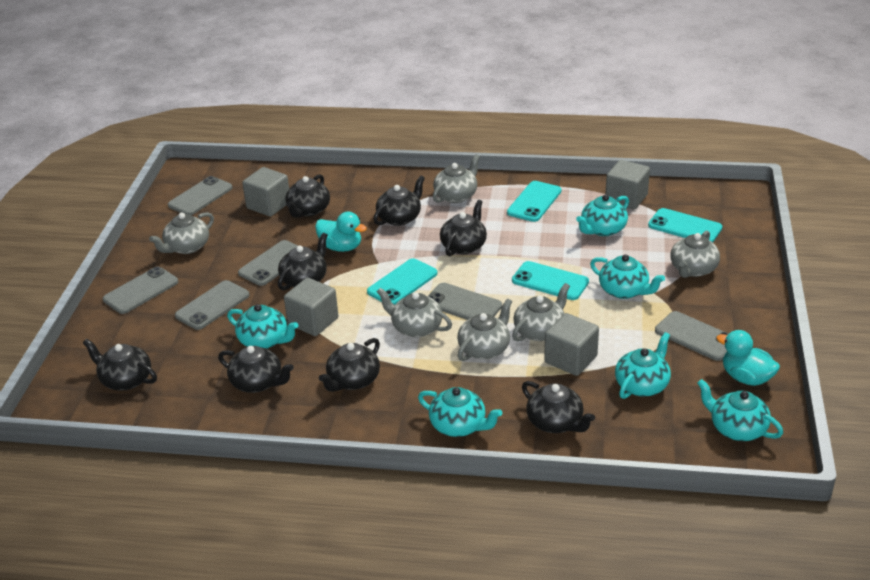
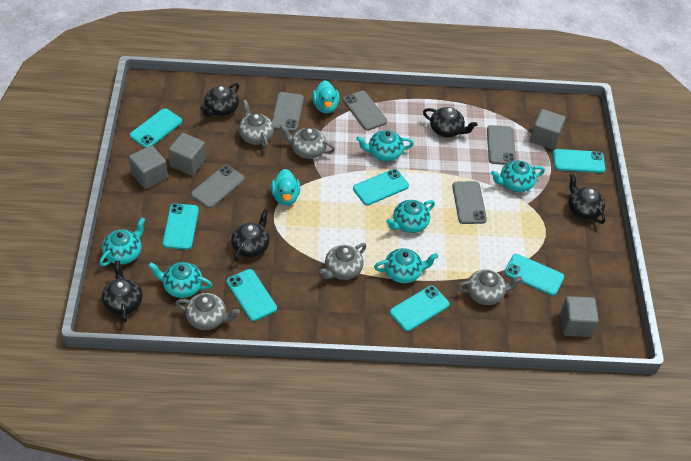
black teapot: 8 -> 5
grey phone: 6 -> 5
grey teapot: 6 -> 5
turquoise phone: 4 -> 7

